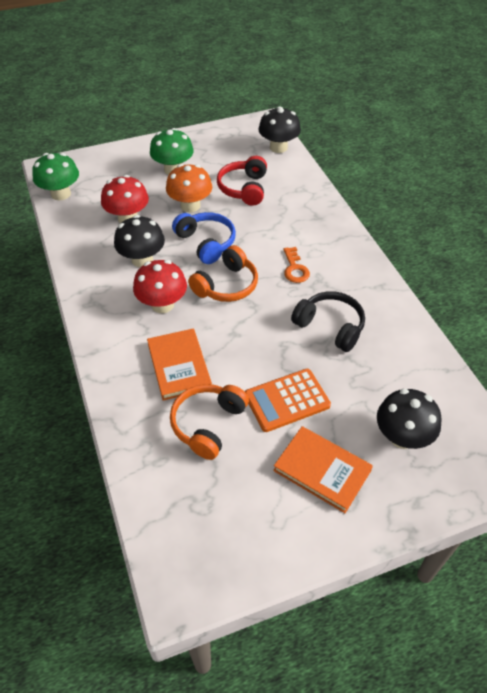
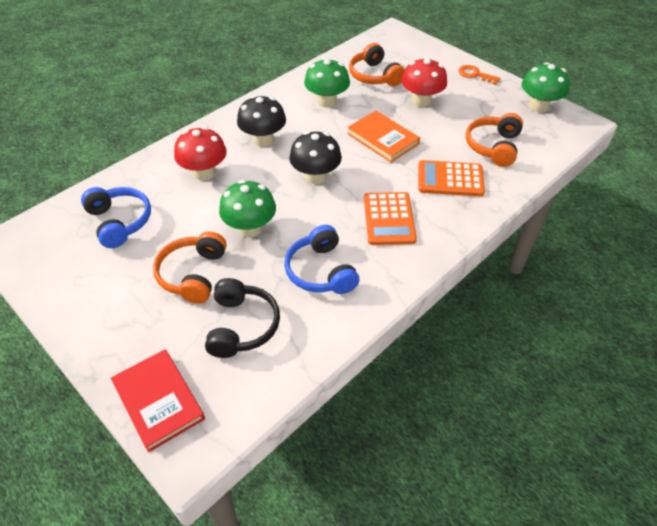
black mushroom: 3 -> 2
blue headphones: 1 -> 2
green mushroom: 2 -> 3
orange book: 2 -> 1
orange calculator: 1 -> 2
orange headphones: 2 -> 3
orange mushroom: 1 -> 0
red book: 0 -> 1
red headphones: 1 -> 0

